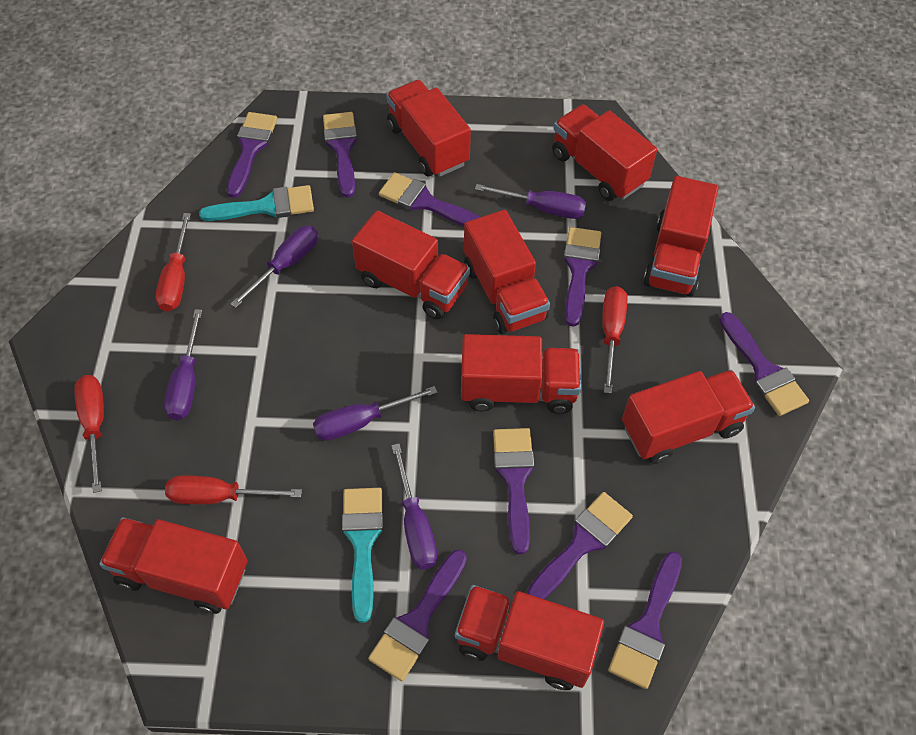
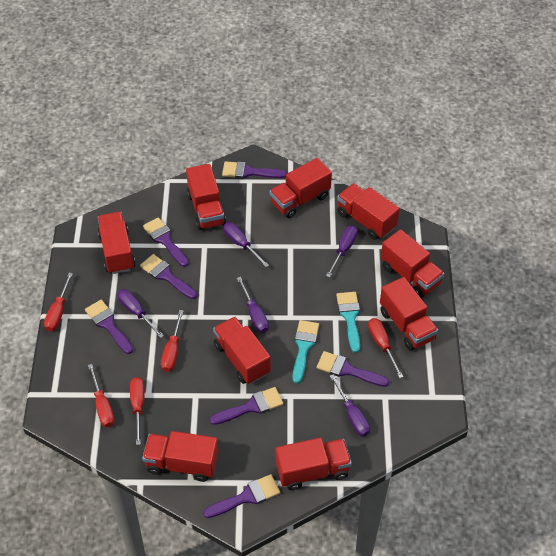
purple brush: 9 -> 7
red screwdriver: 4 -> 5

